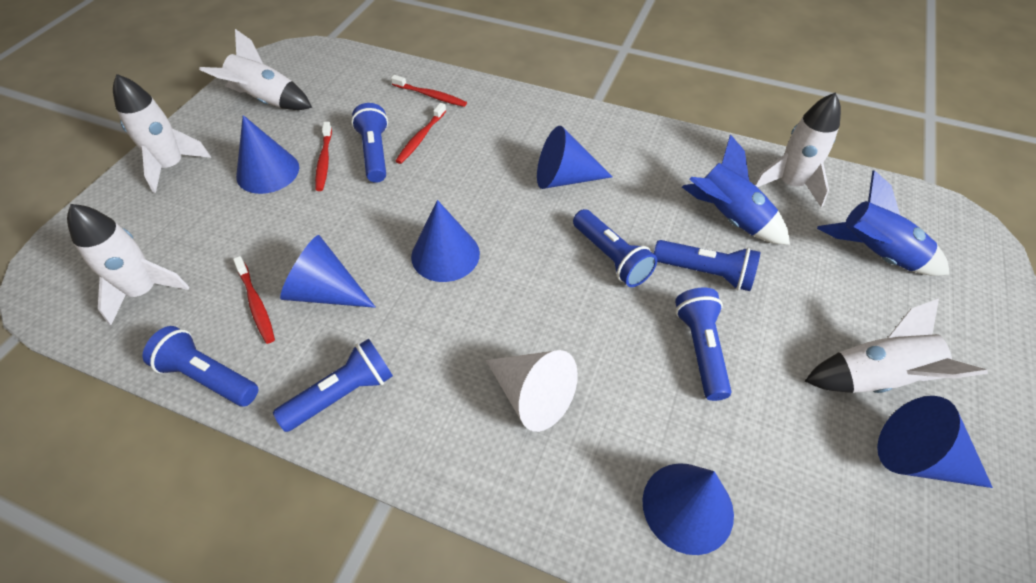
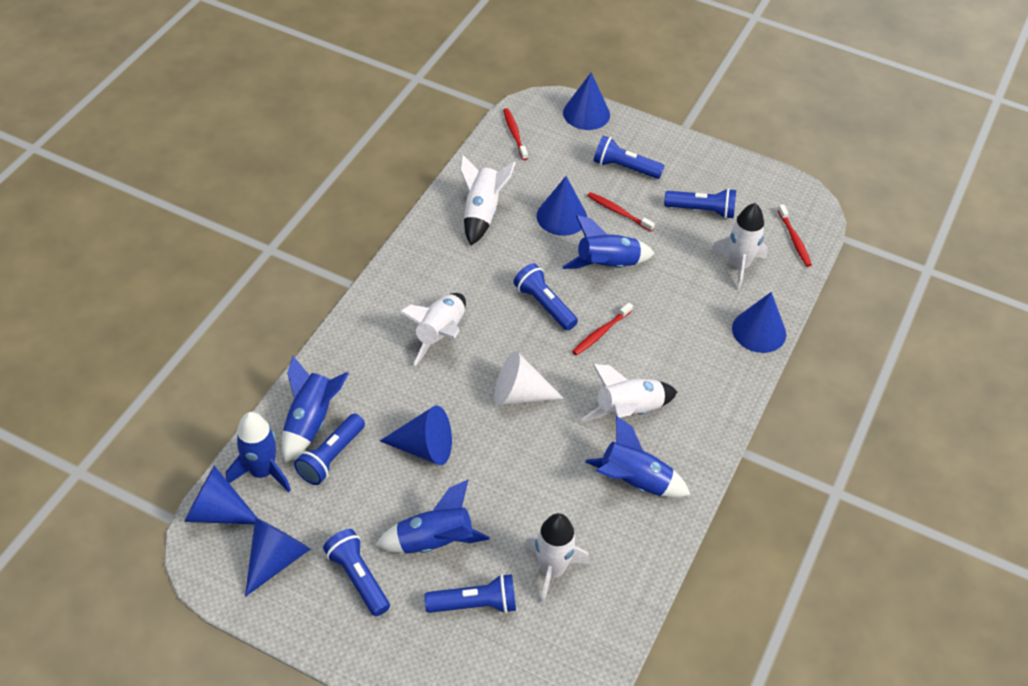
blue rocket: 2 -> 5

